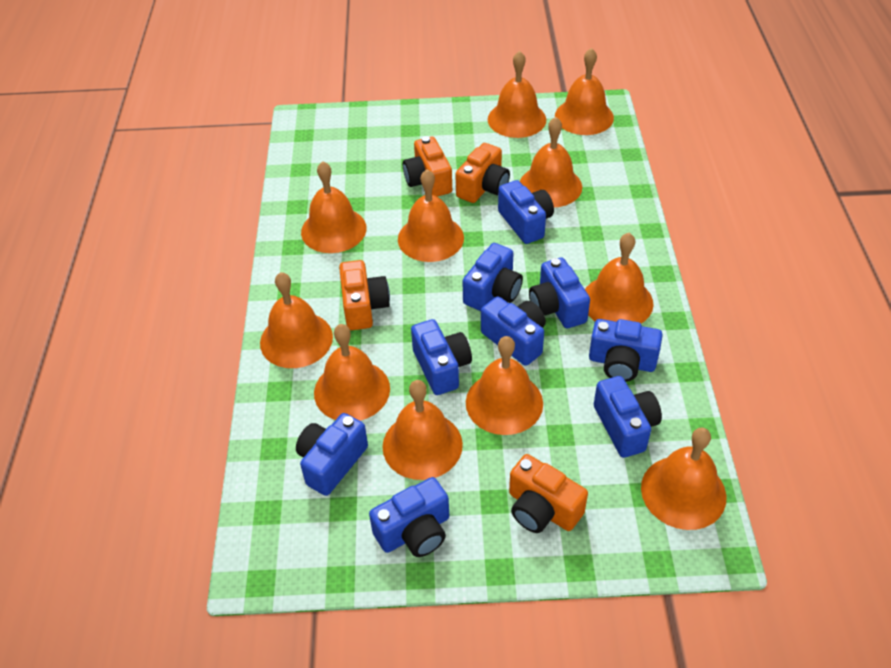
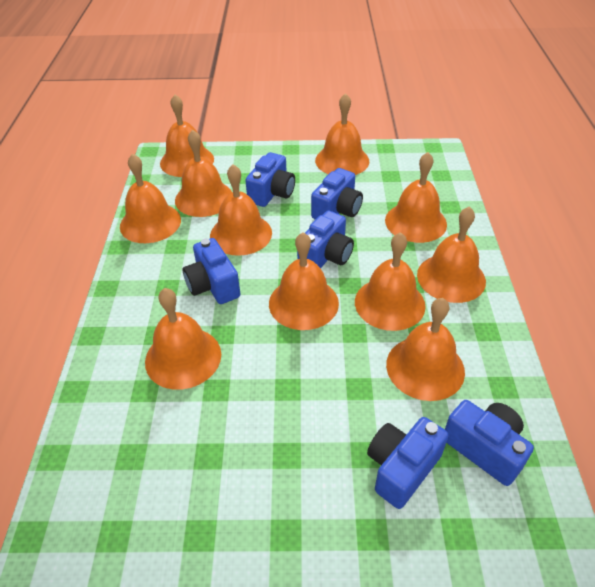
blue camera: 9 -> 6
orange camera: 4 -> 0

